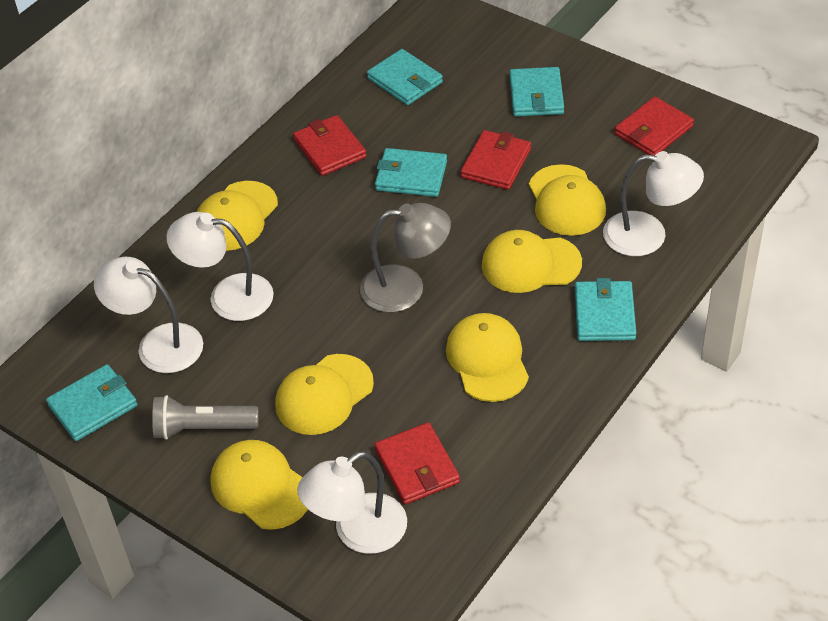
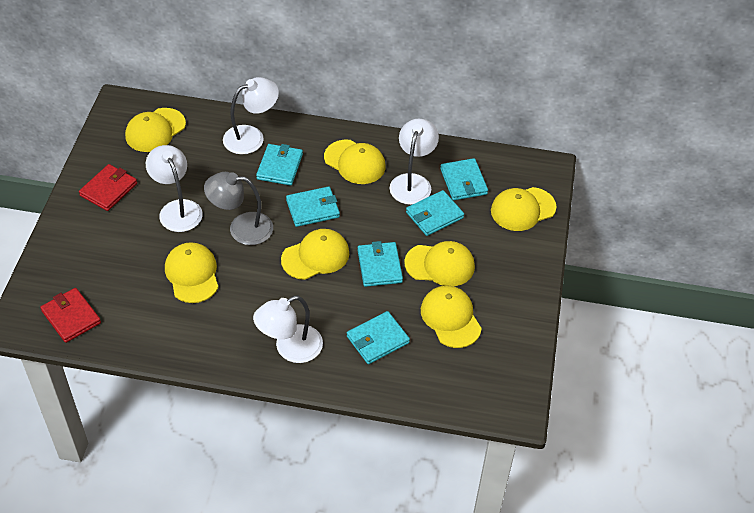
grey flashlight: 1 -> 0
red wallet: 4 -> 2
turquoise wallet: 5 -> 6
yellow cap: 6 -> 7

